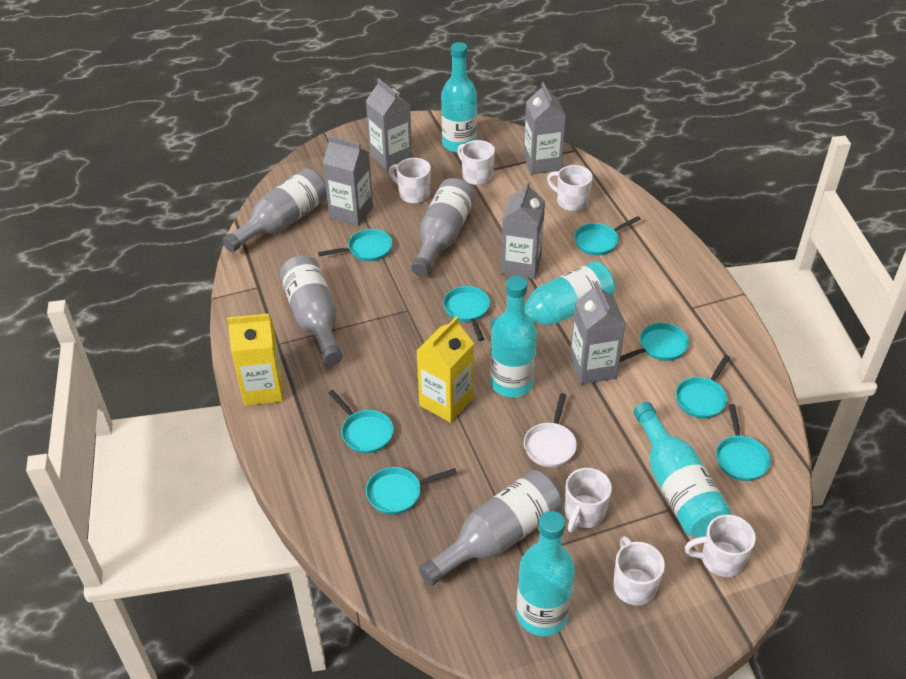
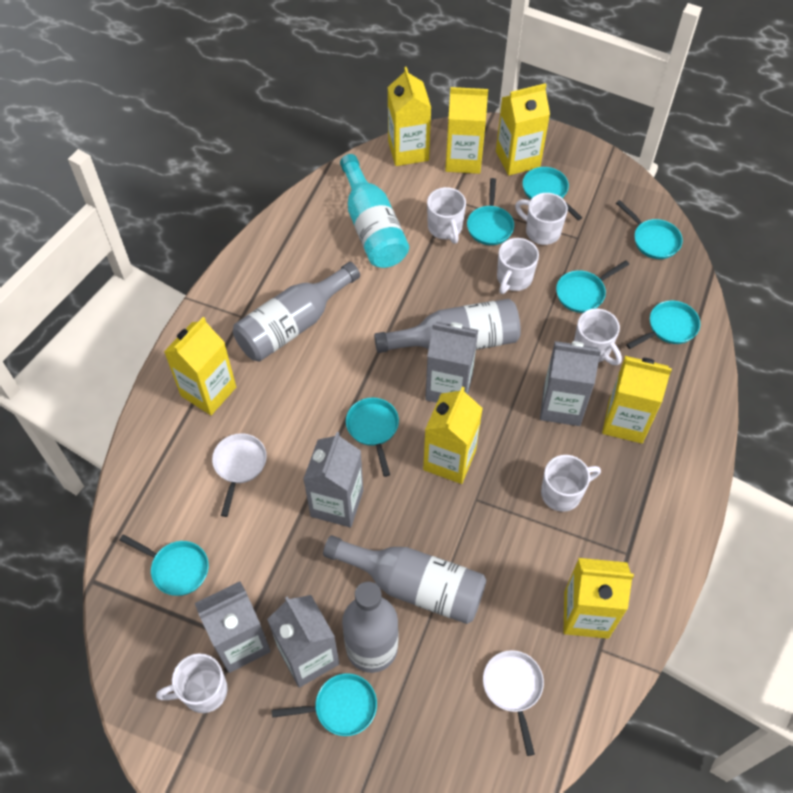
turquoise bottle: 5 -> 1
white pan: 1 -> 2
yellow carton: 2 -> 7

